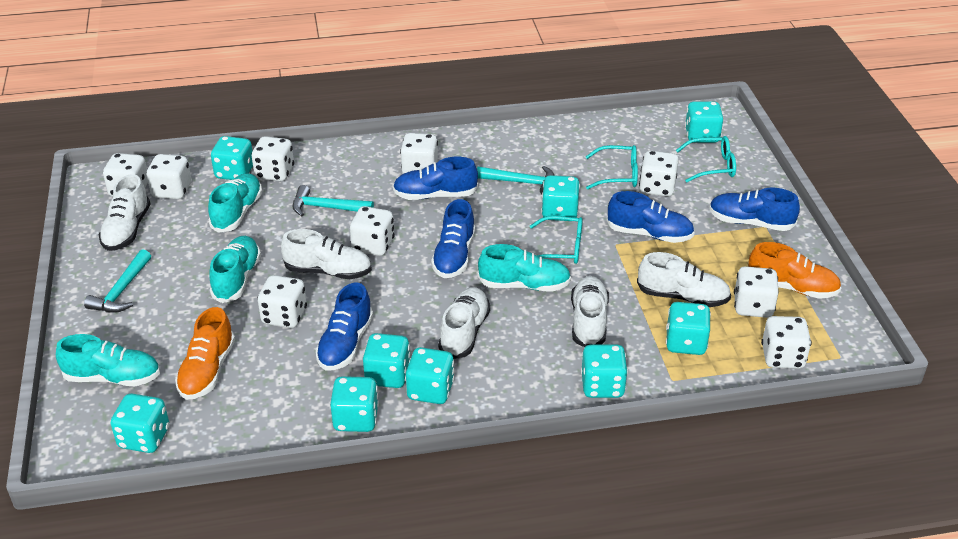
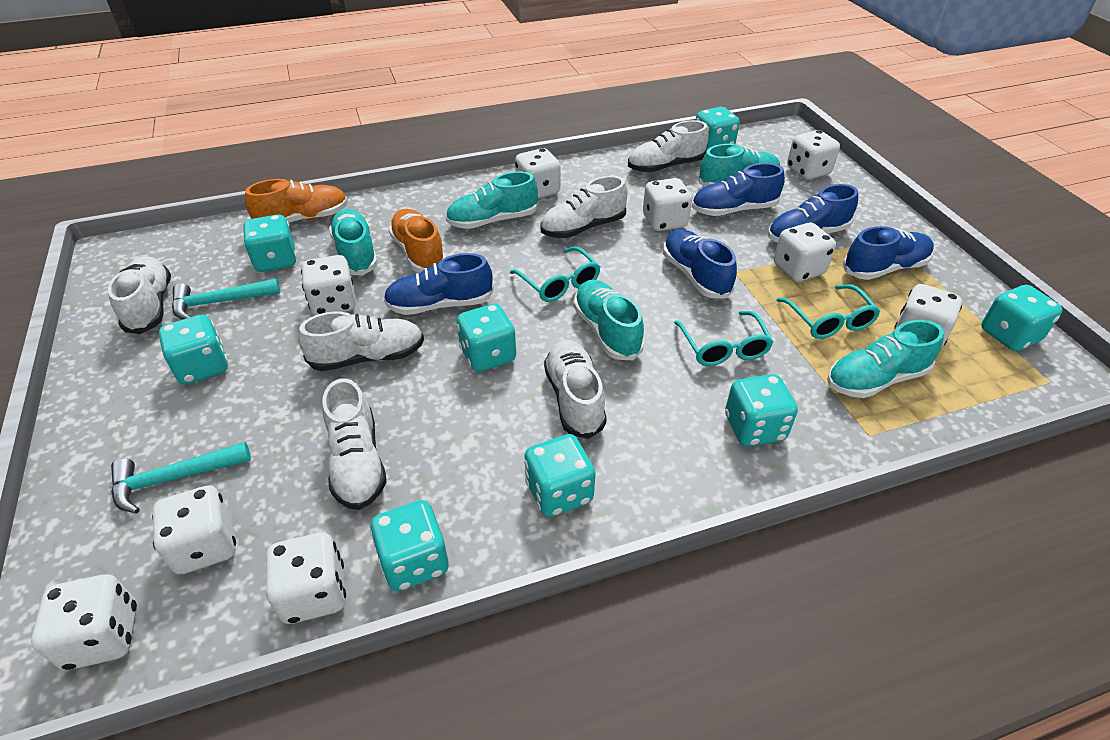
turquoise dice: 9 -> 8
turquoise hammer: 3 -> 2
turquoise shoe: 4 -> 5
white shoe: 5 -> 6

